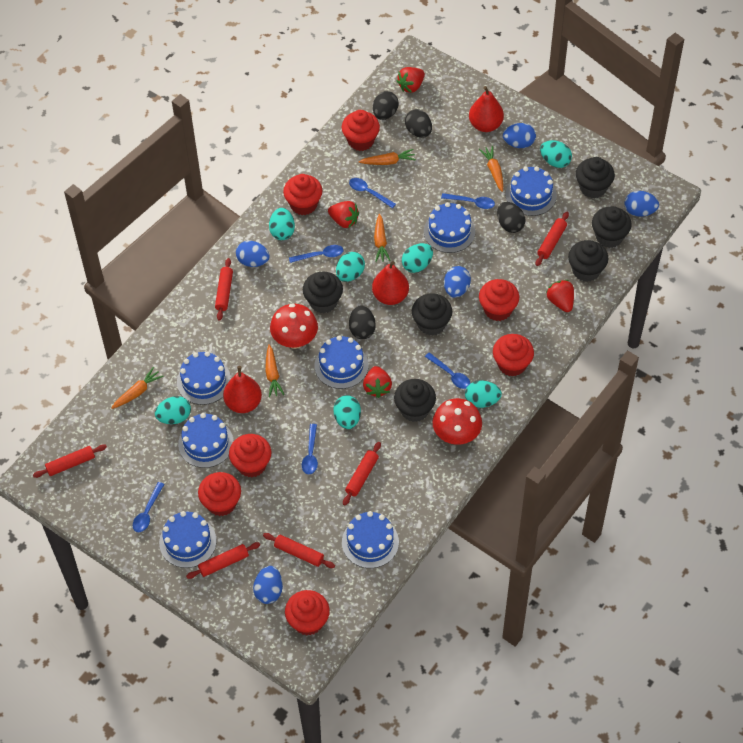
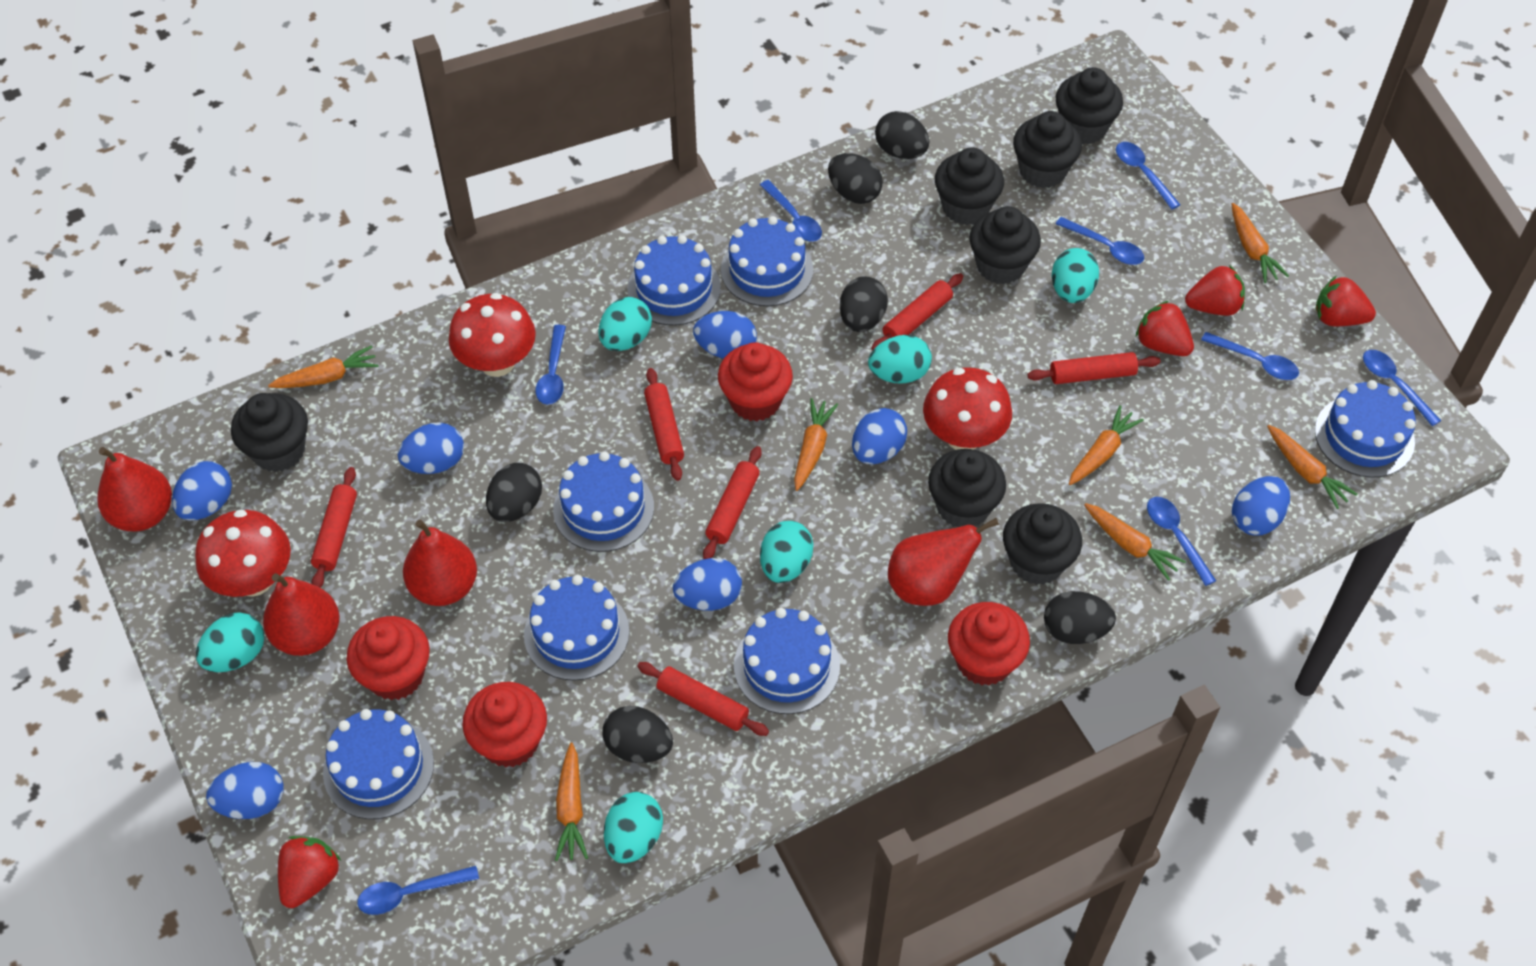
black cupcake: 6 -> 7
black egg: 4 -> 6
blue egg: 5 -> 7
blue spoon: 6 -> 8
orange carrot: 5 -> 7
red cupcake: 7 -> 4
red mushroom: 2 -> 3
red pear: 3 -> 4
turquoise egg: 7 -> 6

